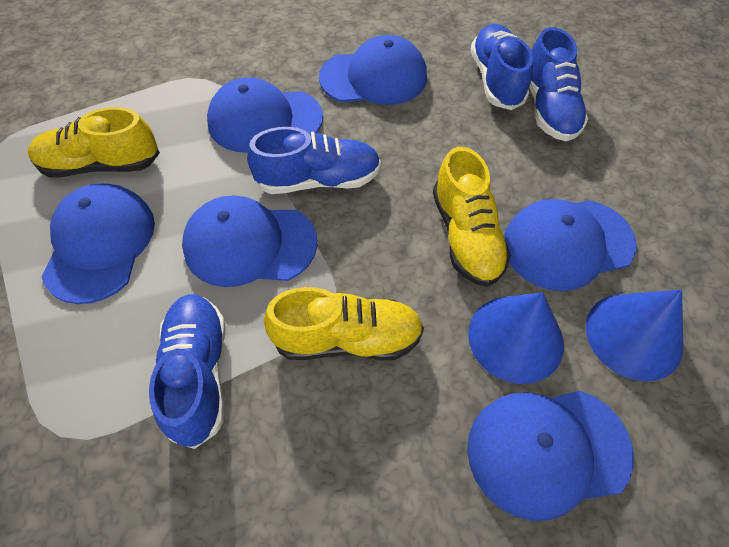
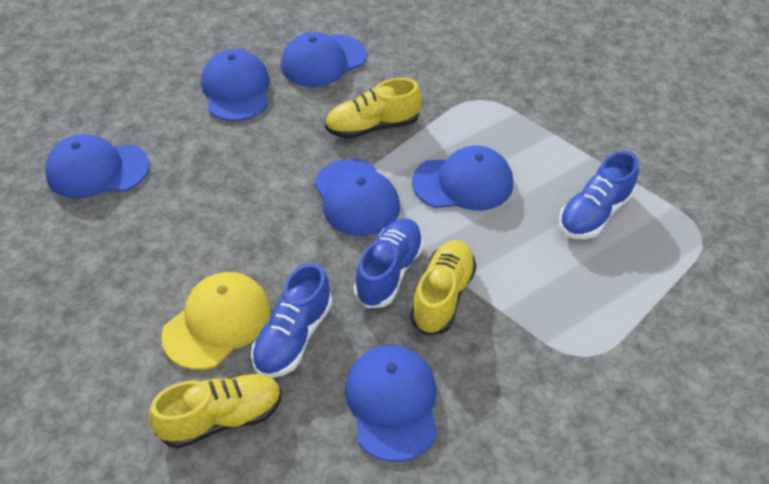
blue cone: 2 -> 0
blue shoe: 4 -> 3
yellow cap: 0 -> 1

